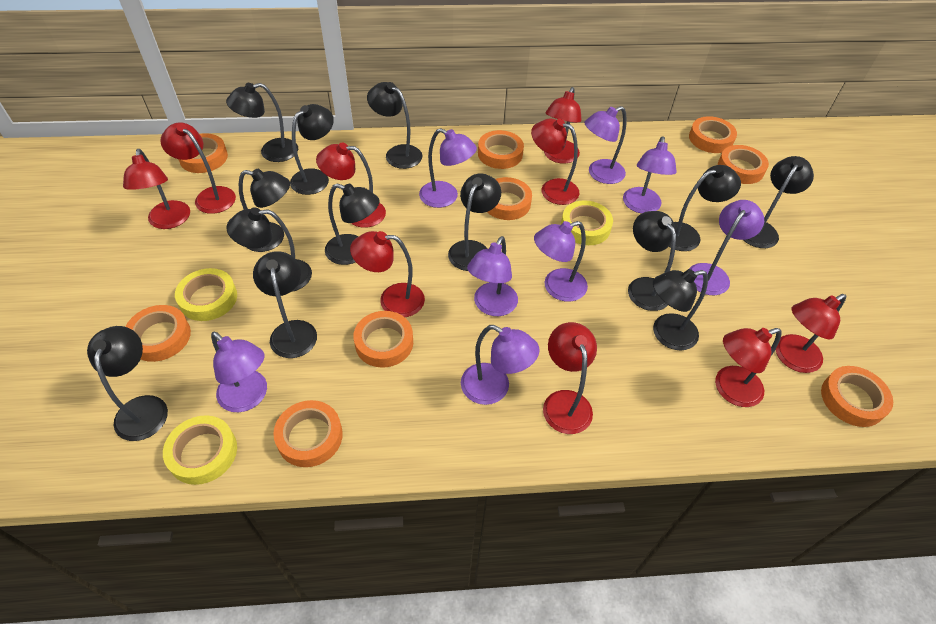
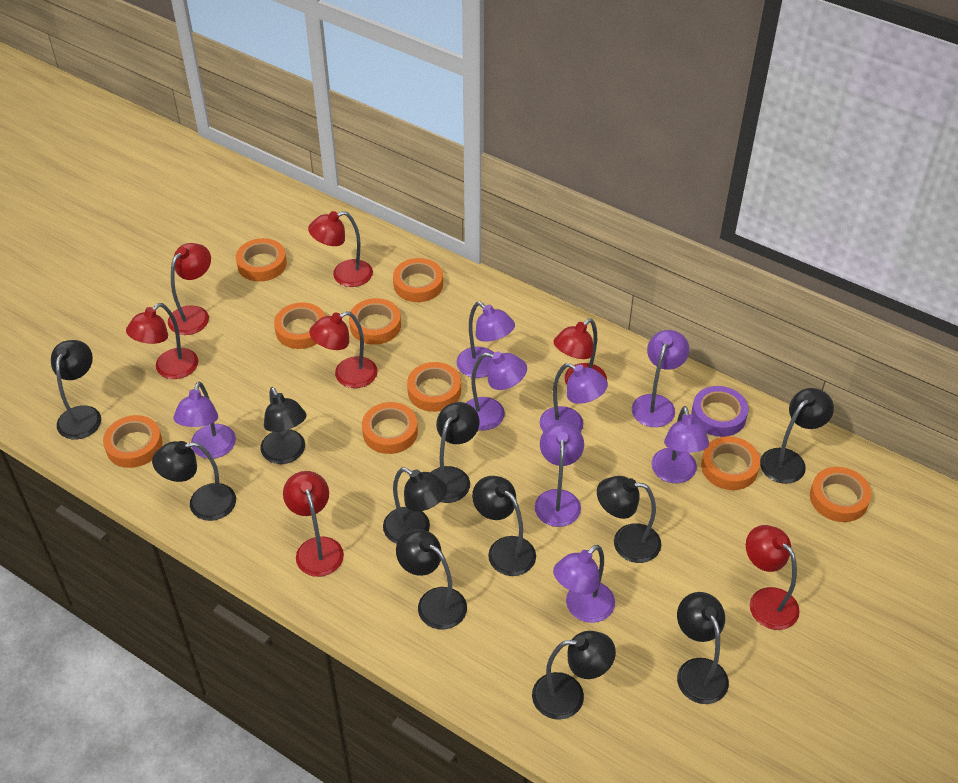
black lamp: 13 -> 11
purple tape: 0 -> 1
red lamp: 9 -> 7
yellow tape: 3 -> 0

